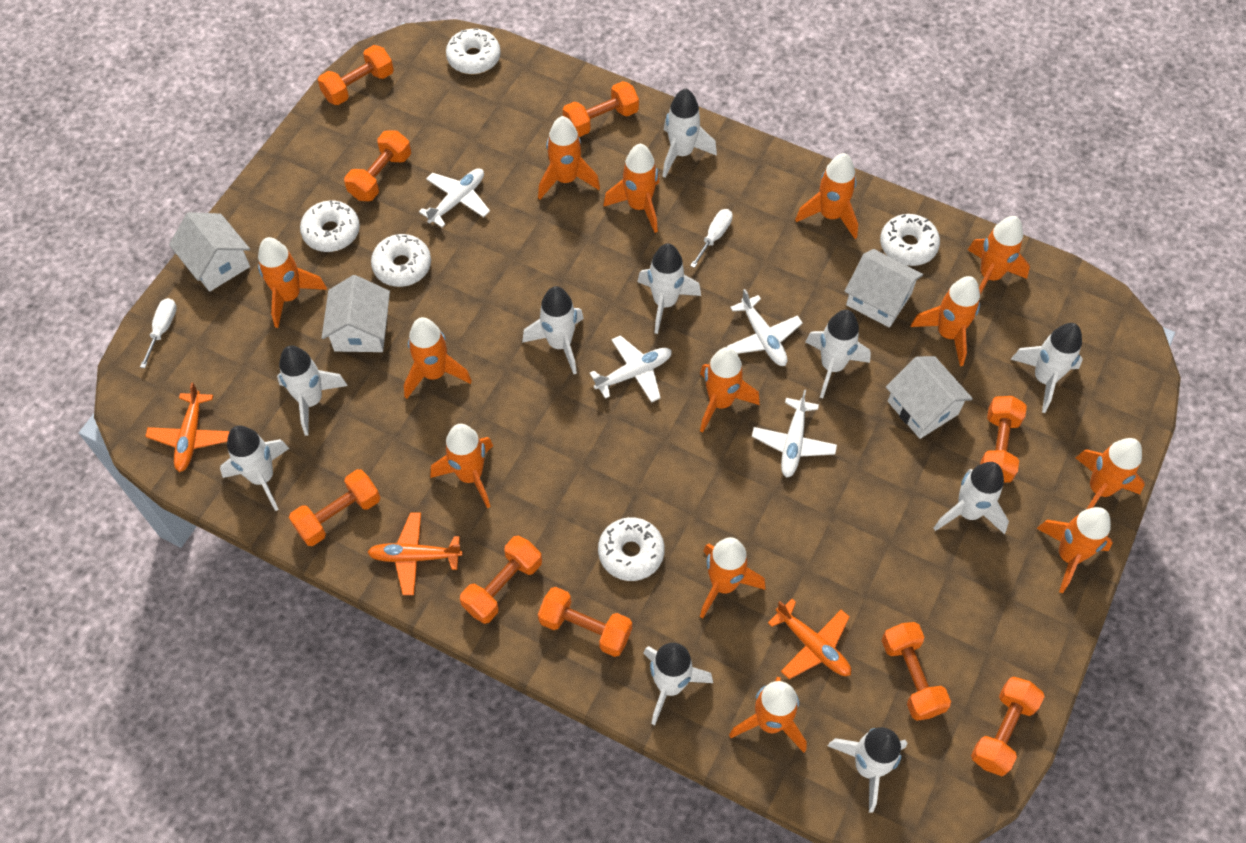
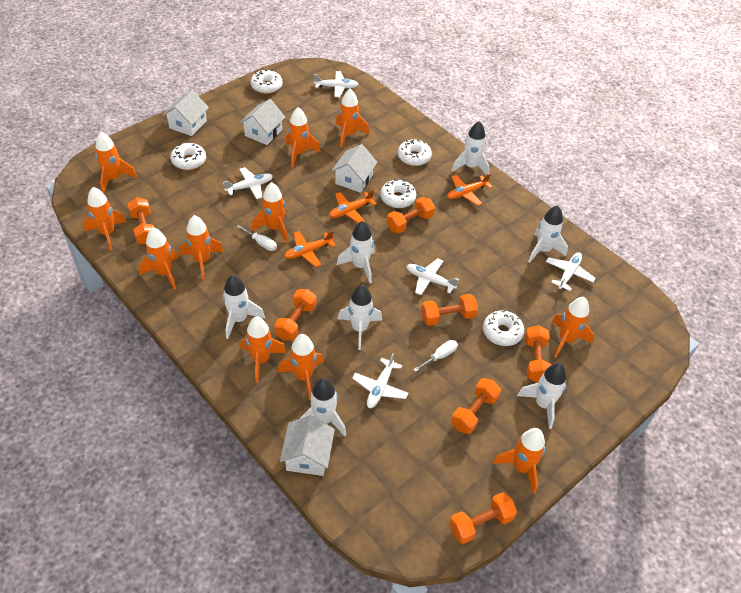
orange dumbbell: 9 -> 7
orange rocket: 13 -> 11
white plane: 4 -> 5
white rocket: 10 -> 7

